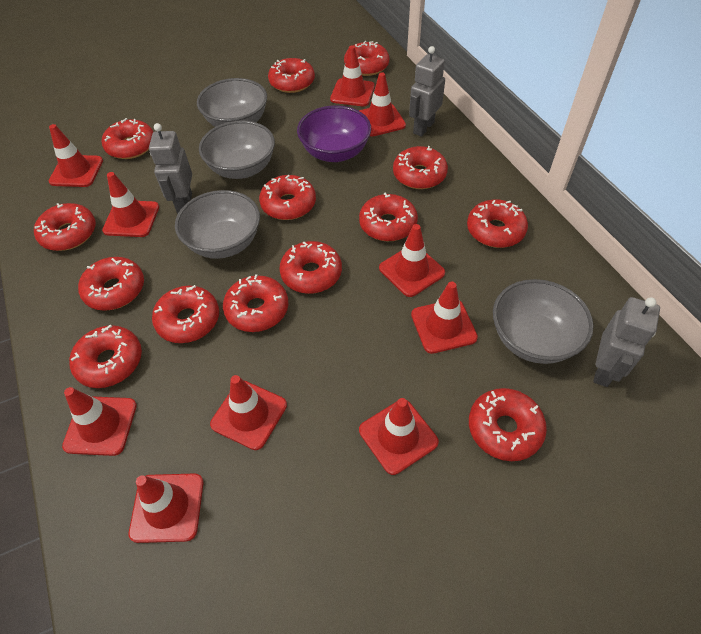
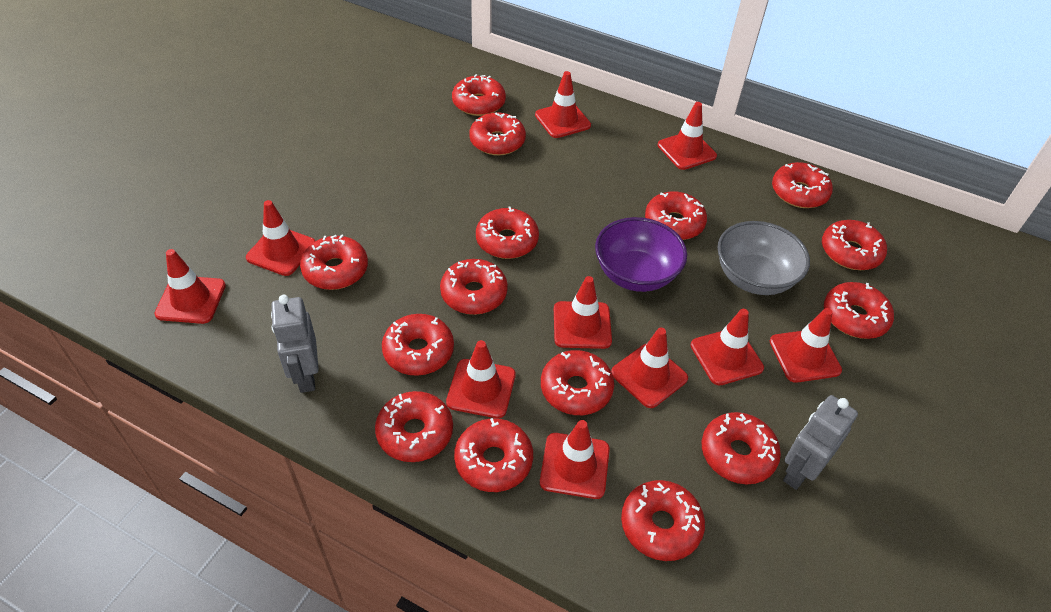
grey bowl: 4 -> 1
grey robot: 3 -> 2
red donut: 14 -> 15

